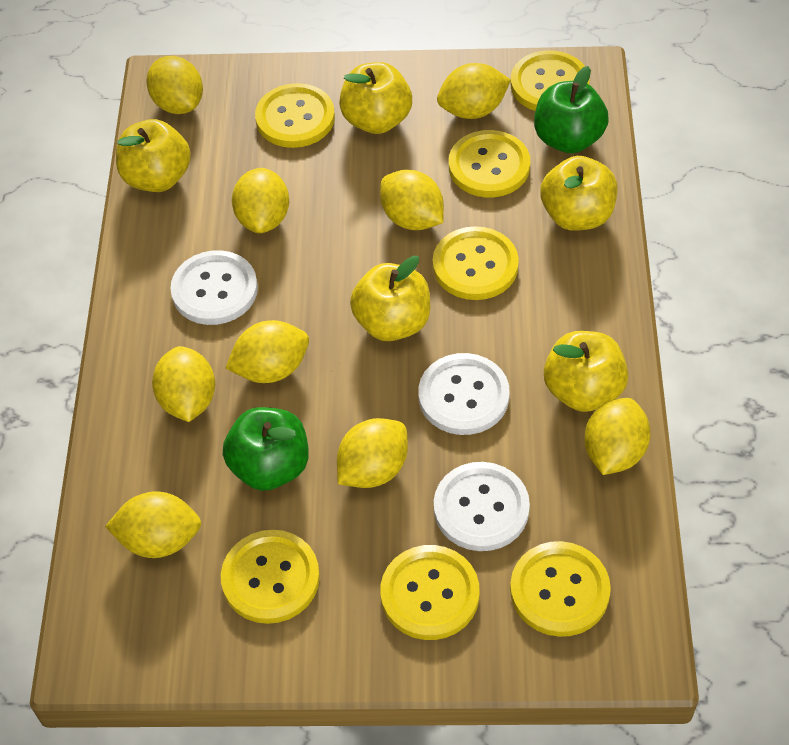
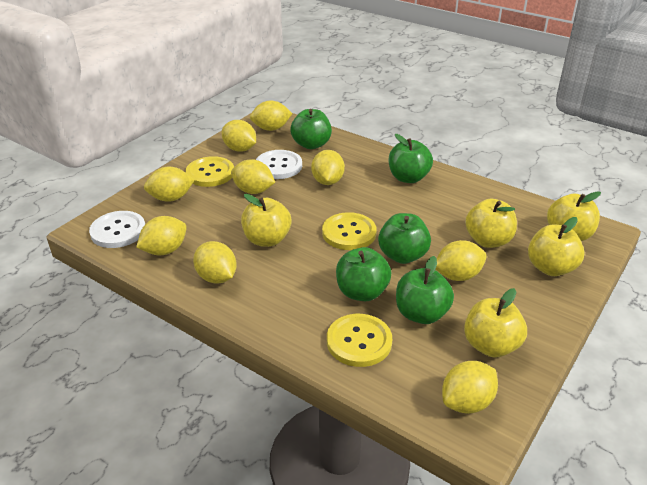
green apple: 2 -> 5
white button: 3 -> 2
yellow button: 7 -> 3

